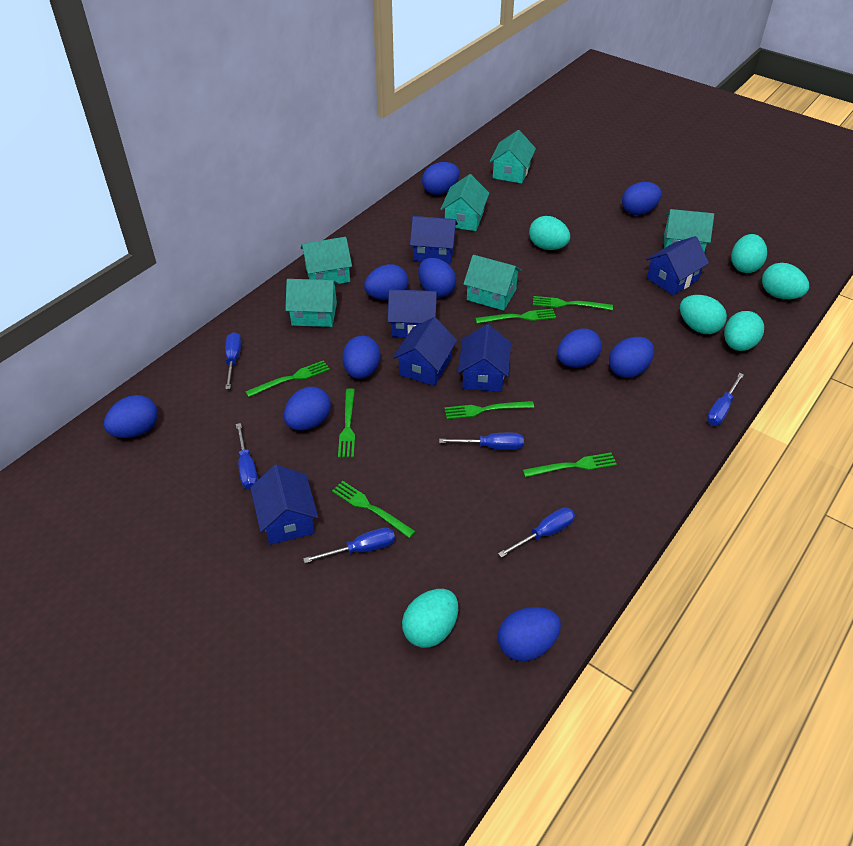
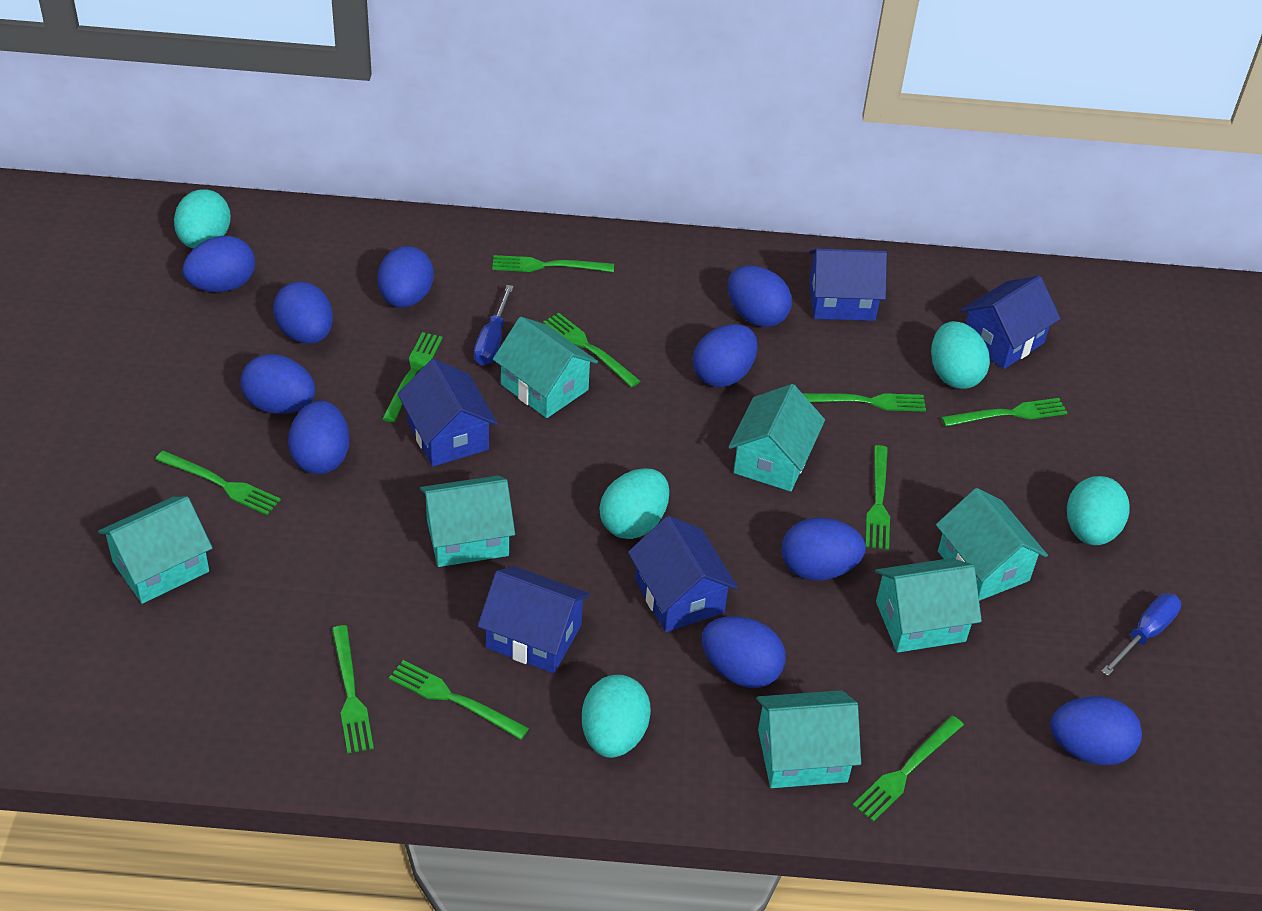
blue house: 6 -> 5
blue screwdriver: 6 -> 2
green fork: 7 -> 10
turquoise egg: 6 -> 5
turquoise house: 6 -> 7

